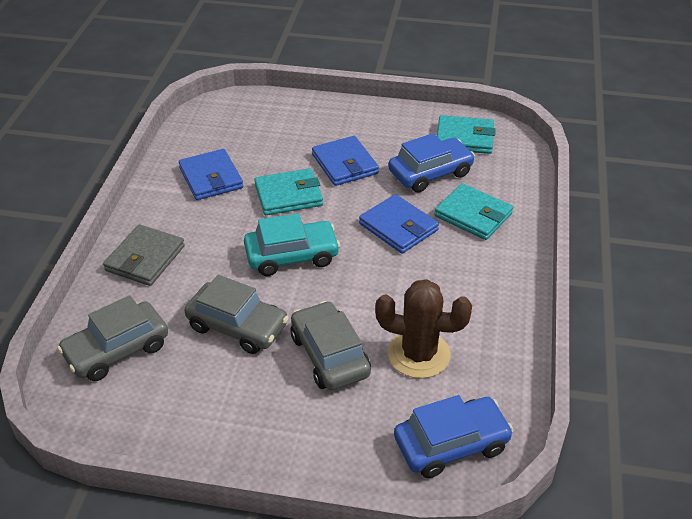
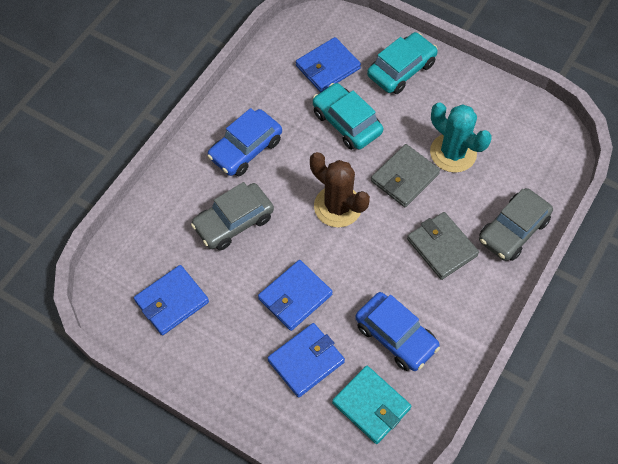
blue wallet: 3 -> 4
grey car: 3 -> 2
grey wallet: 1 -> 2
turquoise cactus: 0 -> 1
turquoise car: 1 -> 2
turquoise wallet: 3 -> 1

